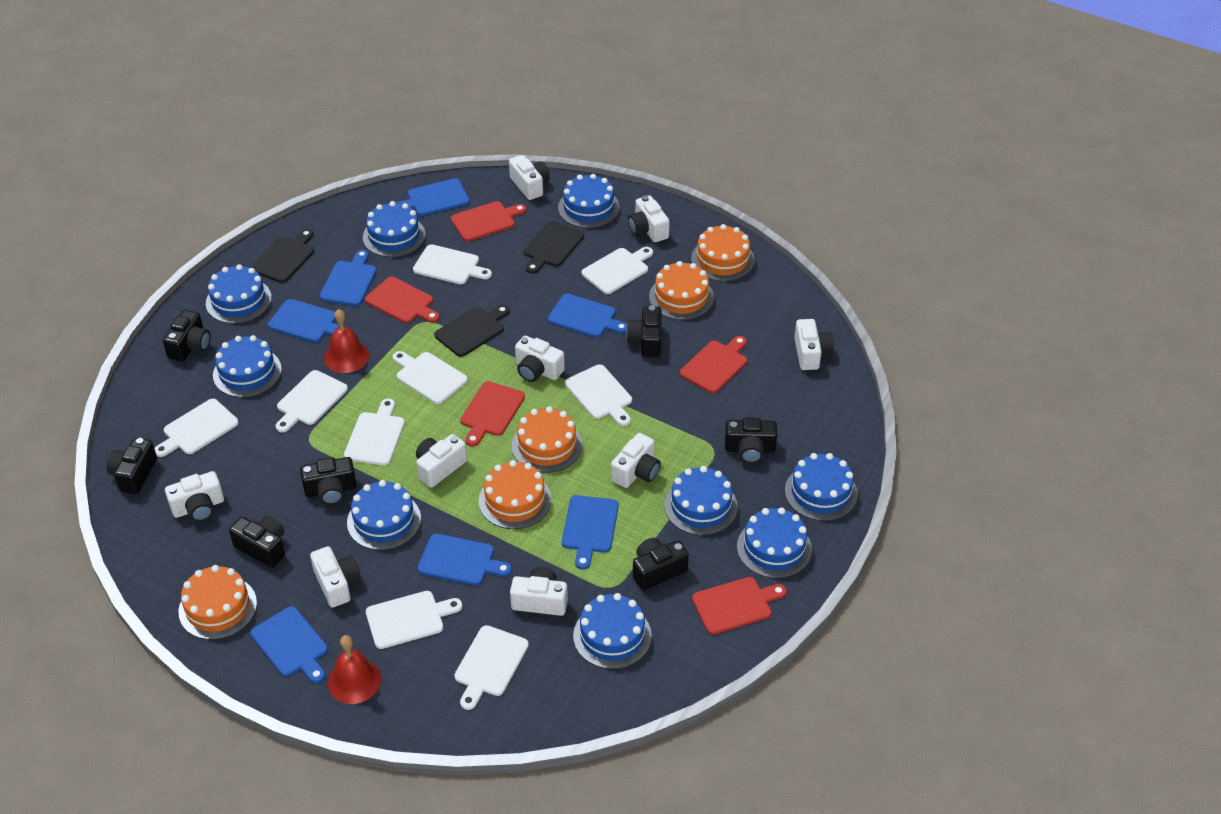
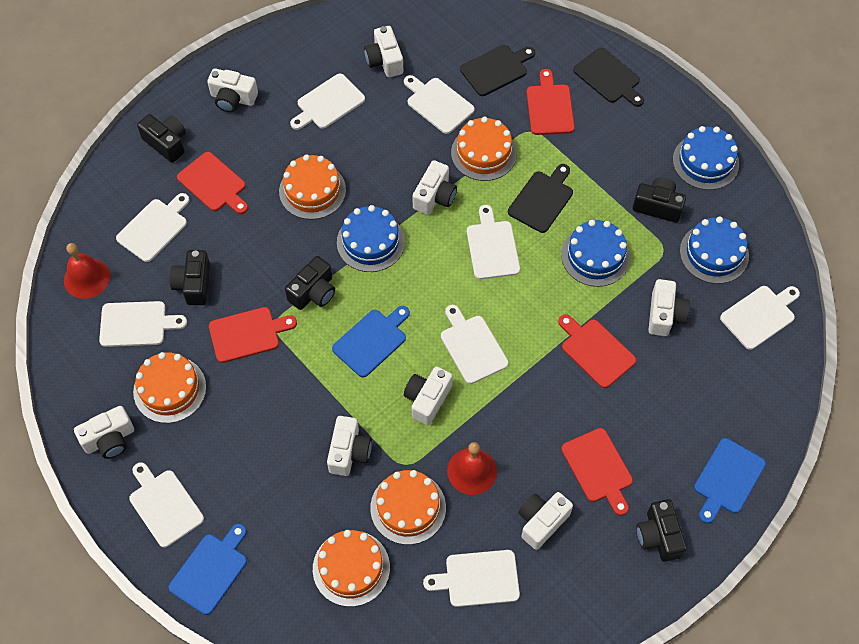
black camera: 7 -> 5
blue cake: 9 -> 4
blue cutting board: 7 -> 3
white camera: 9 -> 8

